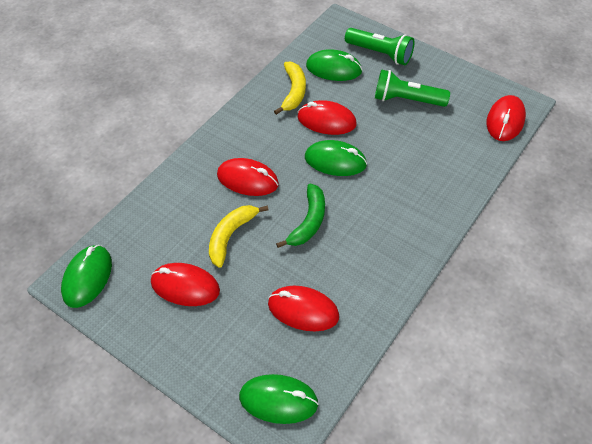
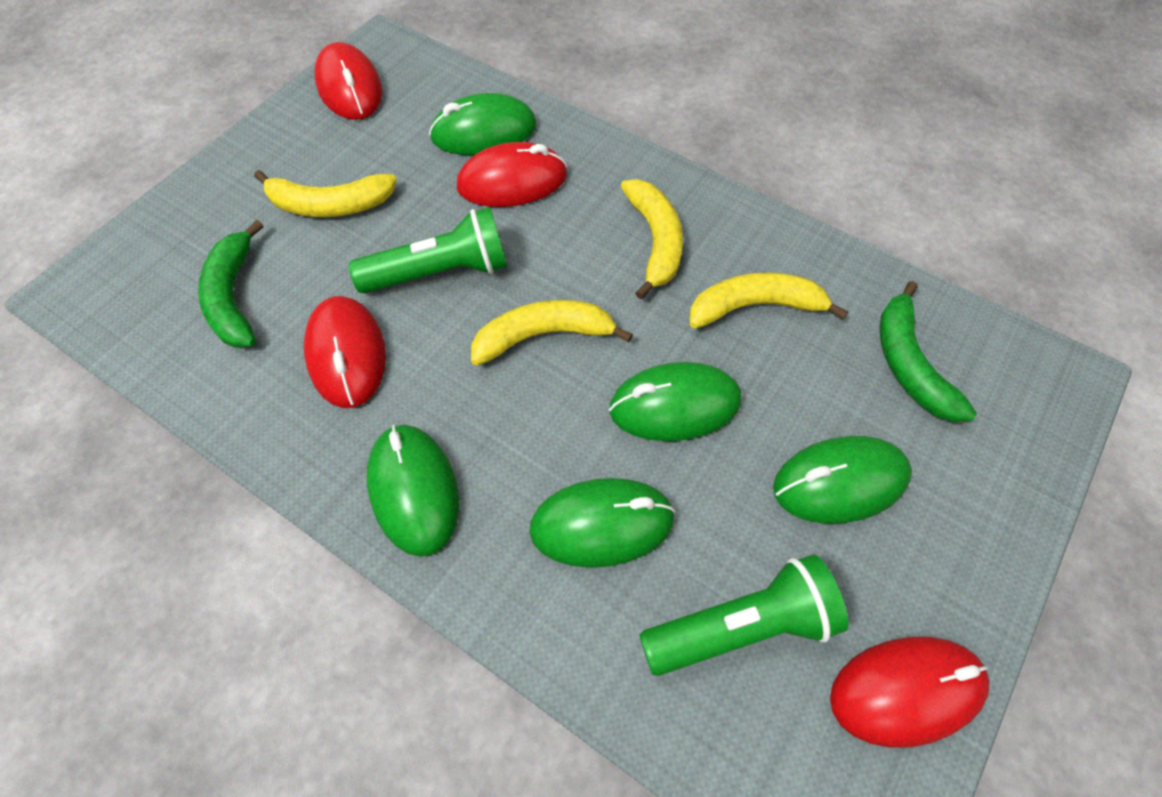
green banana: 1 -> 2
green mouse: 4 -> 5
red mouse: 5 -> 4
yellow banana: 2 -> 4

